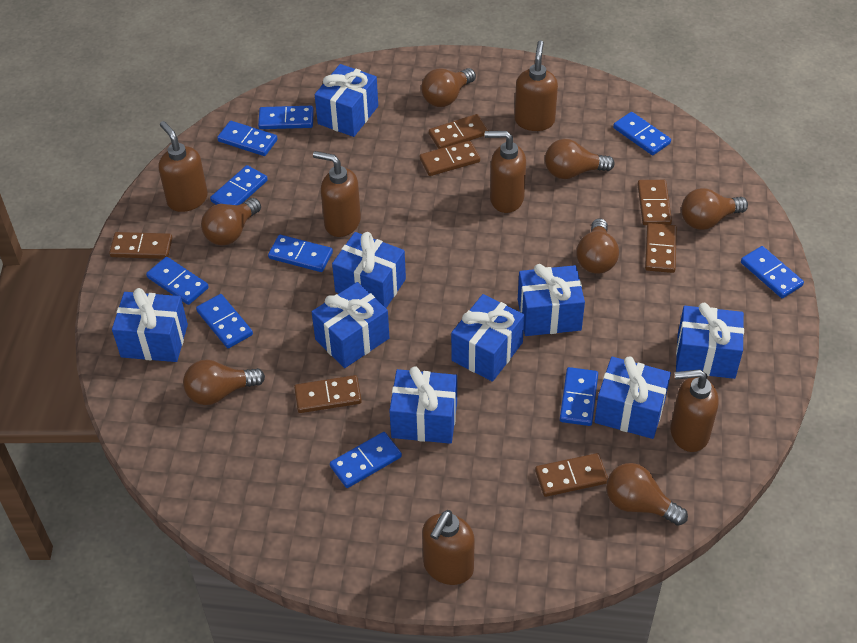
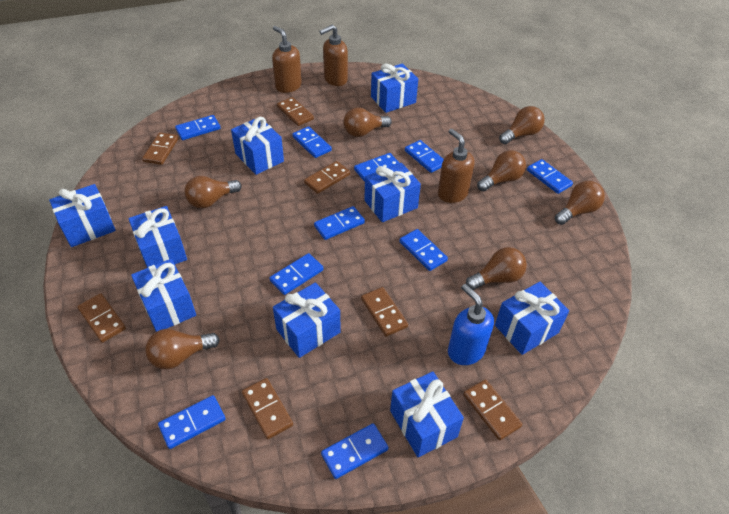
blue soap dispenser: 0 -> 1
brown soap dispenser: 6 -> 3

